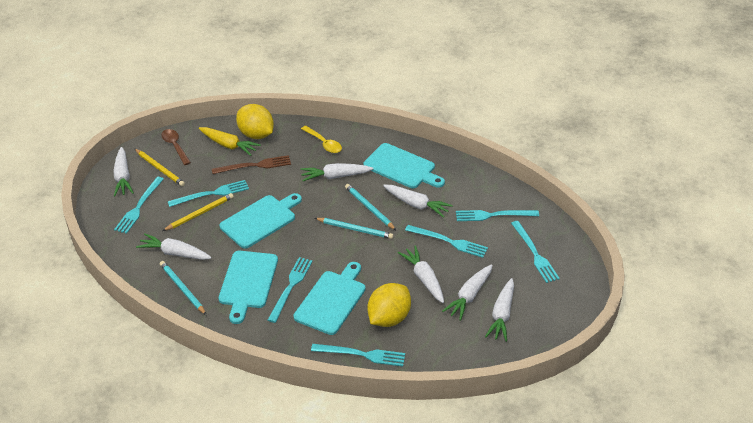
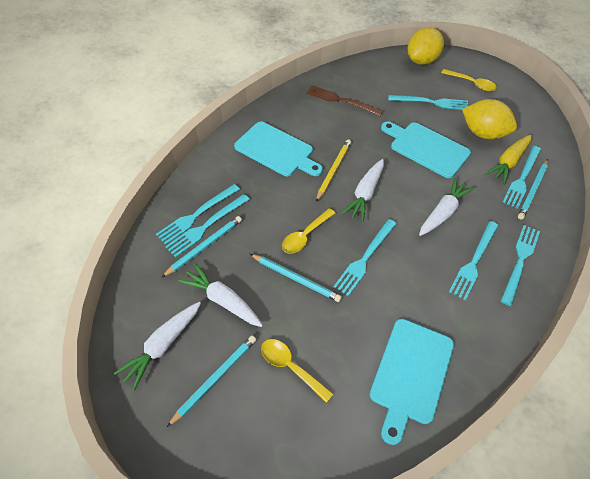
brown spoon: 1 -> 0
turquoise cutting board: 4 -> 3
turquoise pencil: 3 -> 4
white carrot: 7 -> 4
yellow pencil: 2 -> 1
yellow spoon: 1 -> 3

